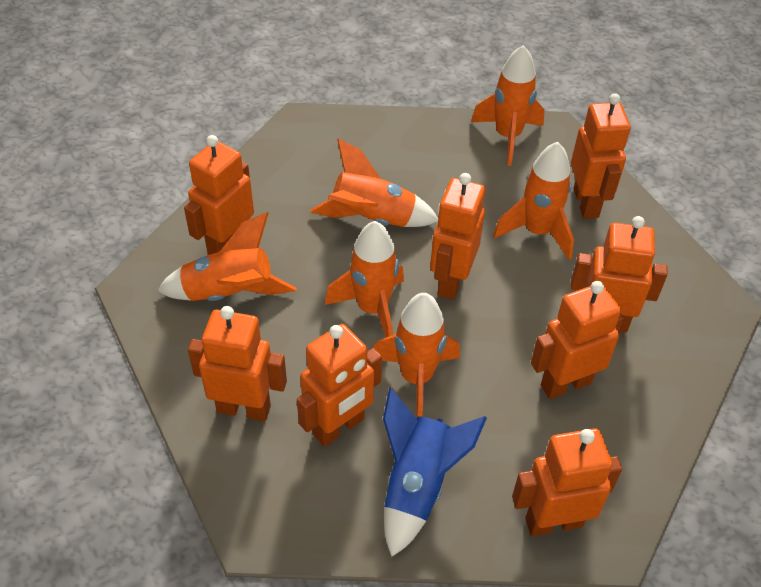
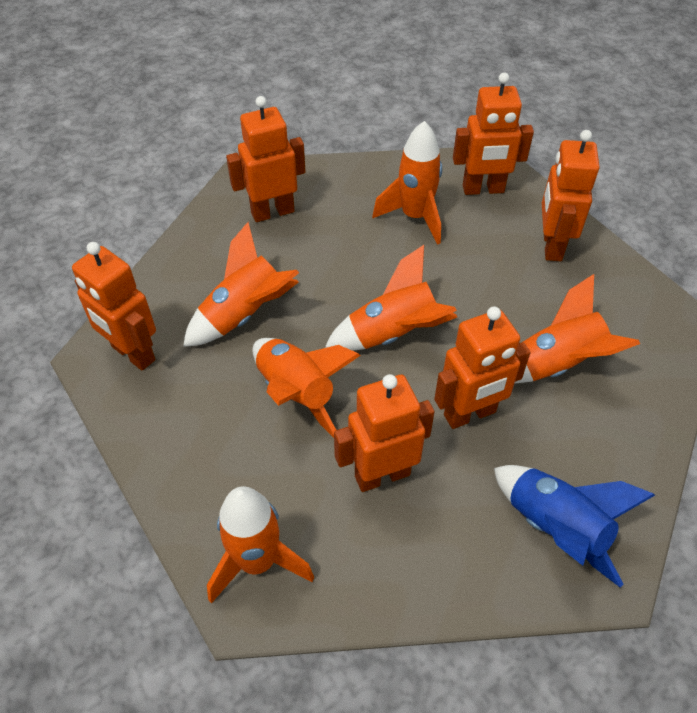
orange robot: 8 -> 6

